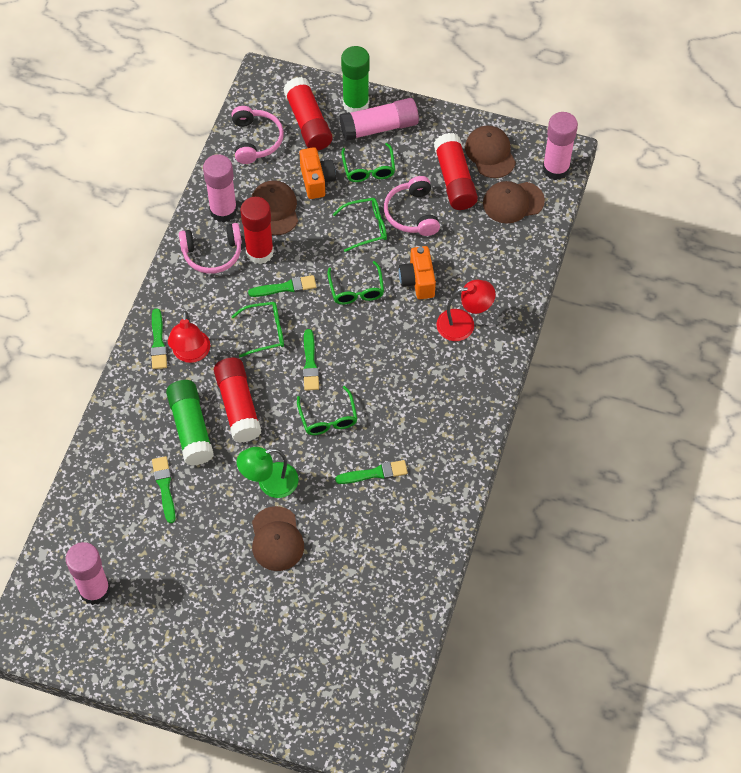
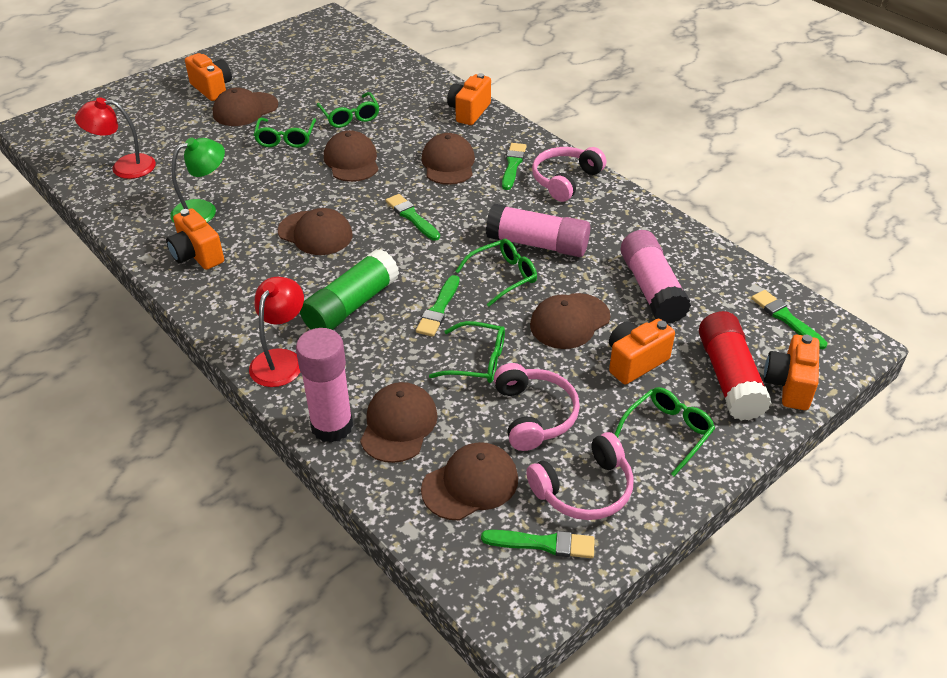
brown cap: 4 -> 7
green glue stick: 2 -> 1
orange camera: 2 -> 5
pink glue stick: 4 -> 3
red glue stick: 4 -> 1

